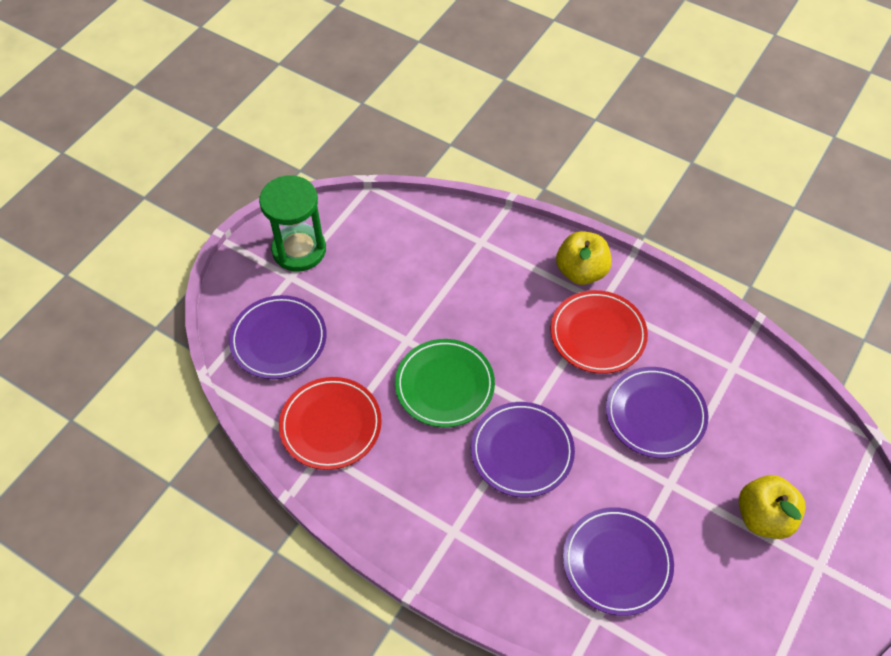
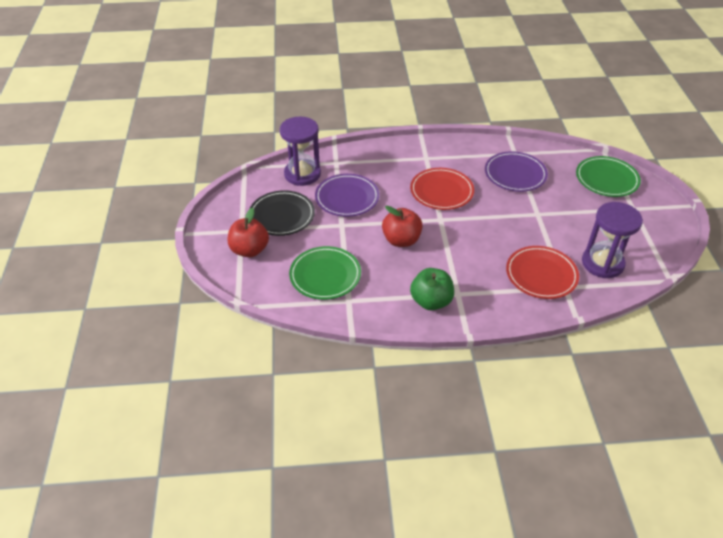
black plate: 0 -> 1
green apple: 0 -> 1
green hourglass: 1 -> 0
green plate: 1 -> 2
purple hourglass: 0 -> 2
purple plate: 4 -> 2
red apple: 0 -> 2
yellow apple: 2 -> 0

